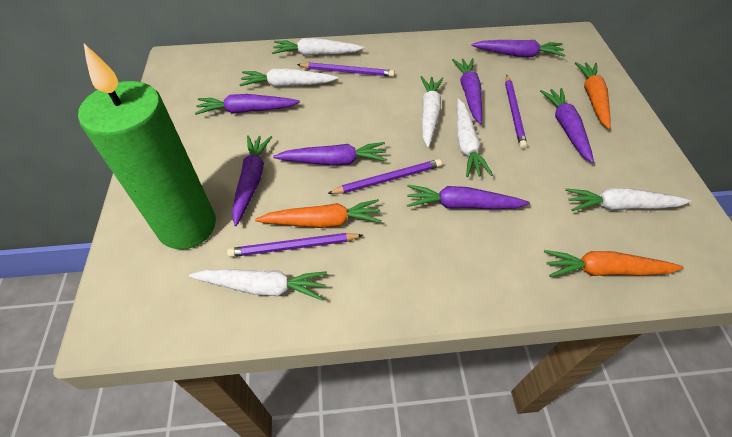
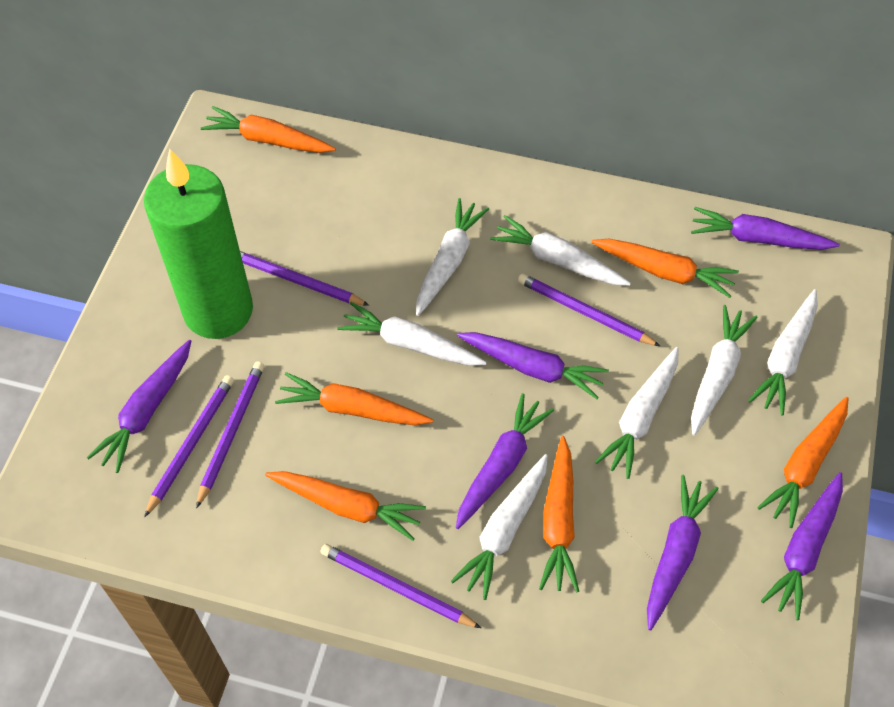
orange carrot: 3 -> 6
purple carrot: 7 -> 6
purple pencil: 4 -> 5
white carrot: 6 -> 7

